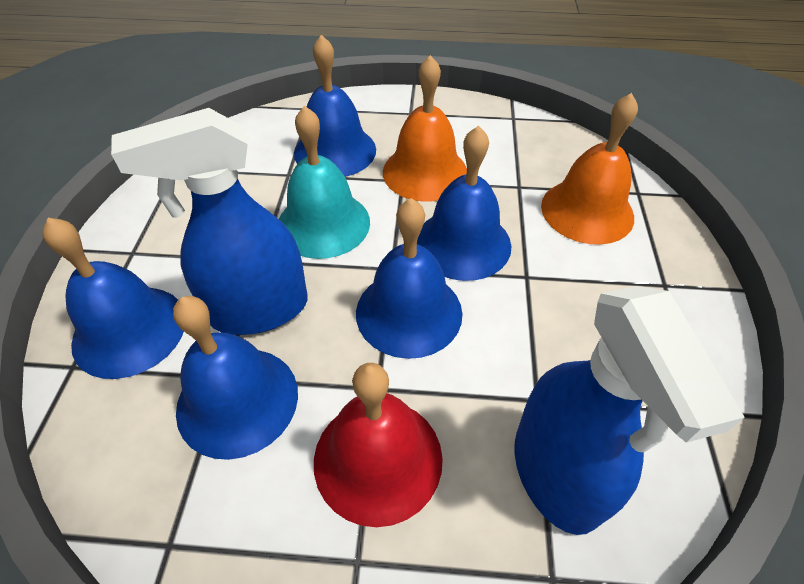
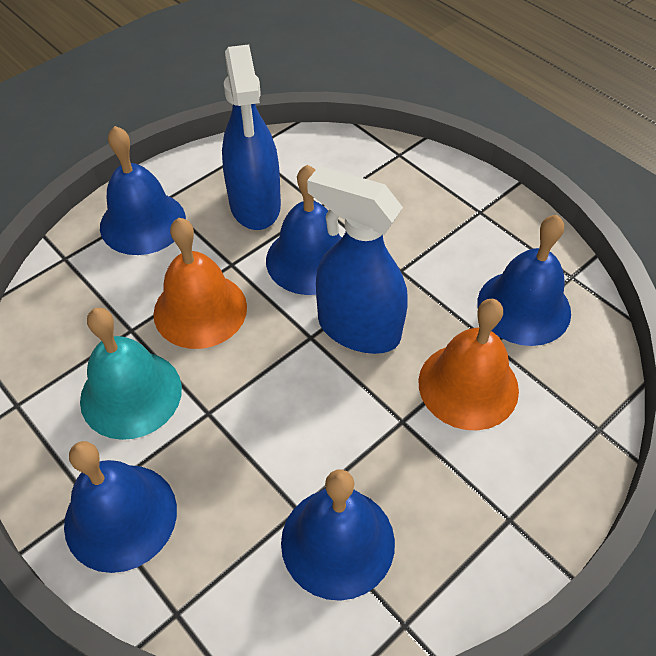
red bell: 1 -> 0

